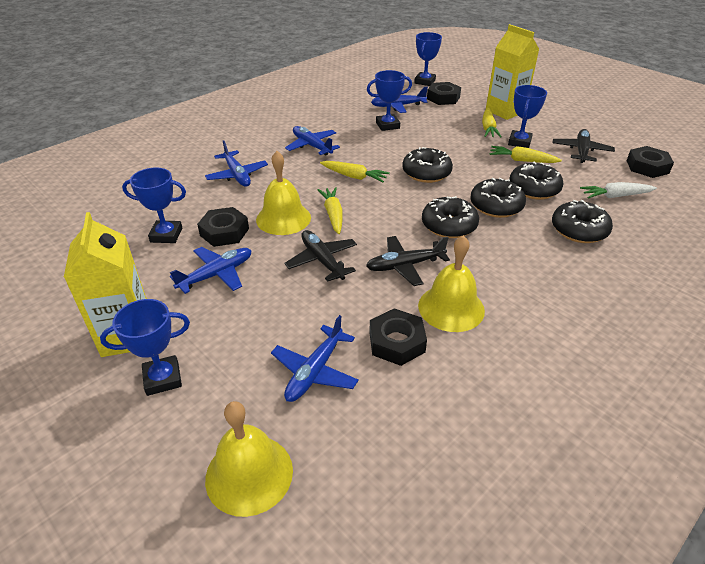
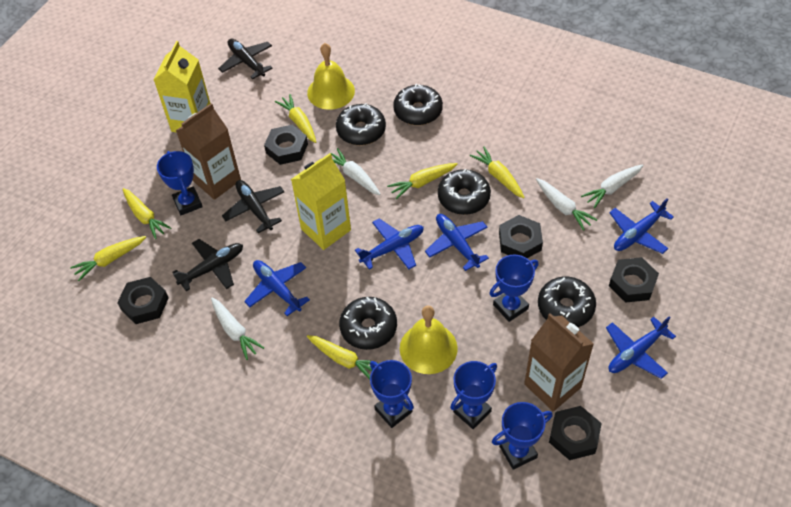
black nut: 4 -> 5
brown carton: 0 -> 2
white carrot: 1 -> 4
yellow bell: 3 -> 2
yellow carrot: 4 -> 6

